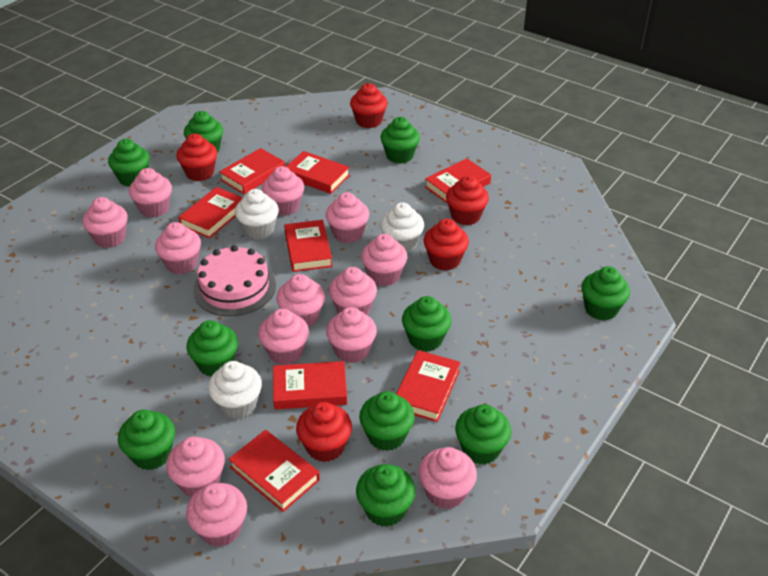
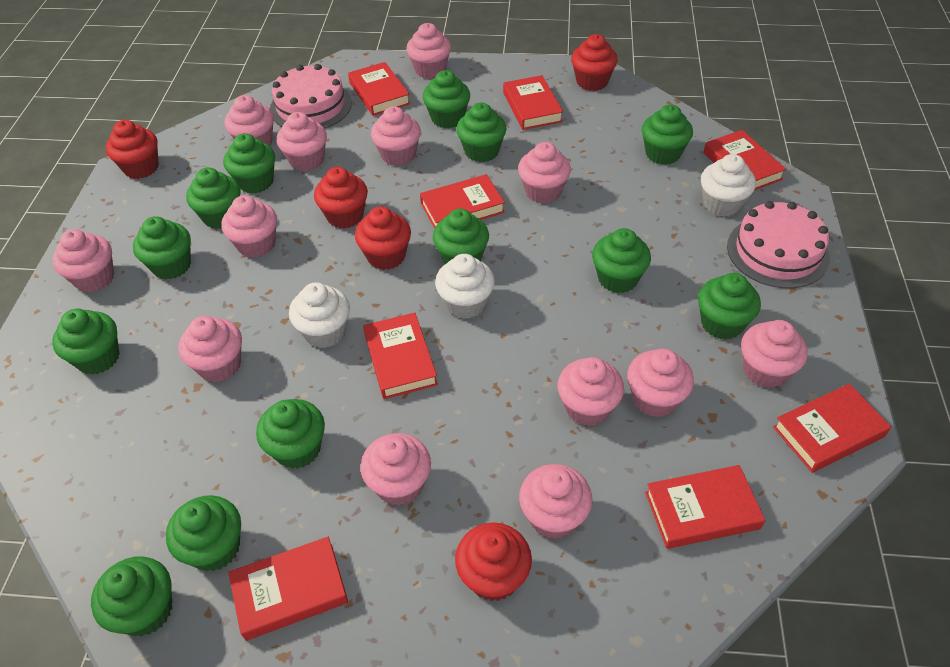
green cupcake: 10 -> 13
pink cake: 1 -> 2

